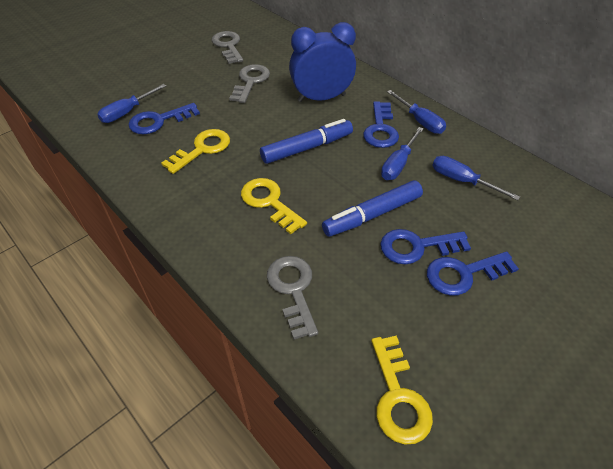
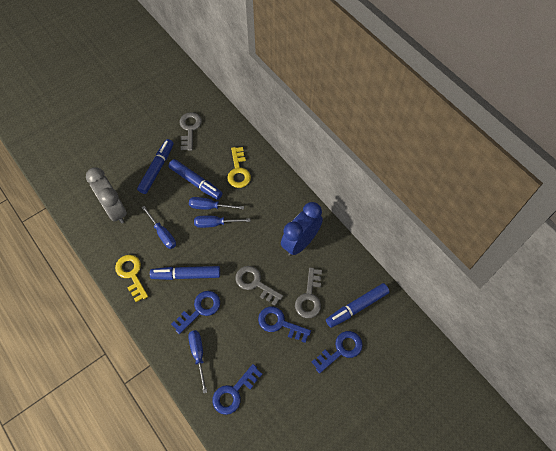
blue marker: 2 -> 4
grey clock: 0 -> 1
yellow key: 3 -> 2

